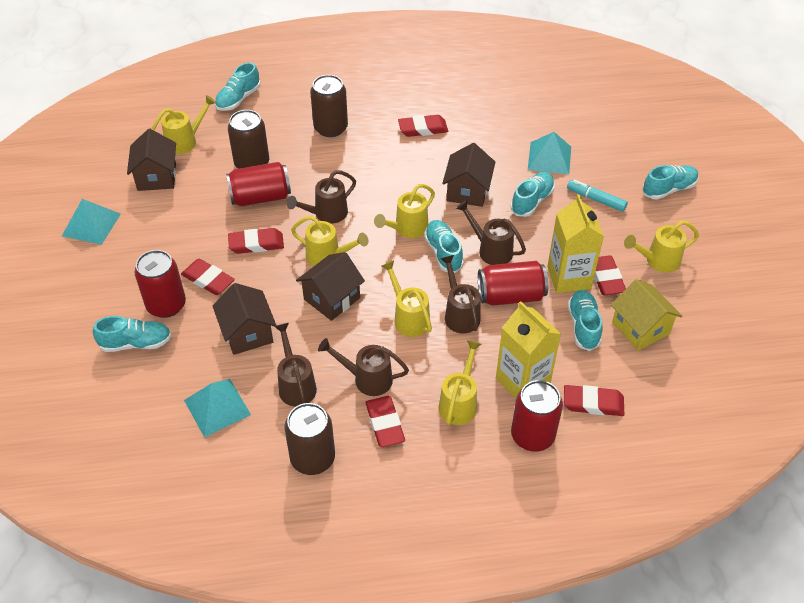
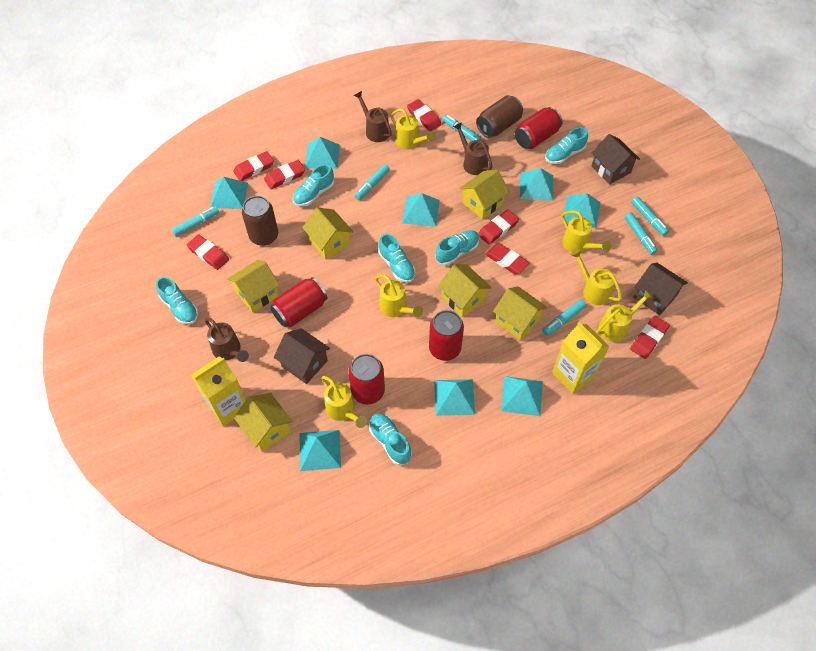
brown can: 3 -> 2
brown house: 4 -> 3
brown watering can: 5 -> 3
red eraser: 6 -> 7
turquoise marker: 1 -> 6
turquoise pyramid: 3 -> 8
yellow house: 1 -> 6

